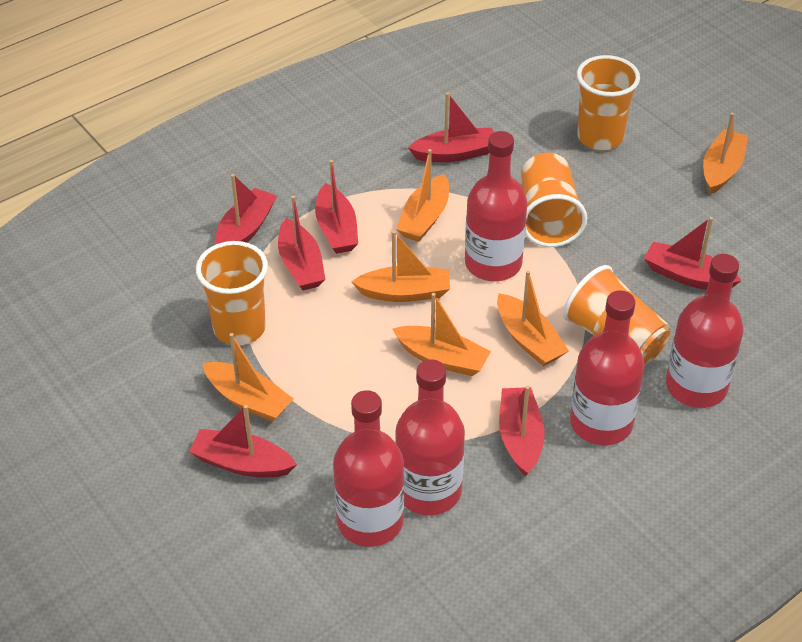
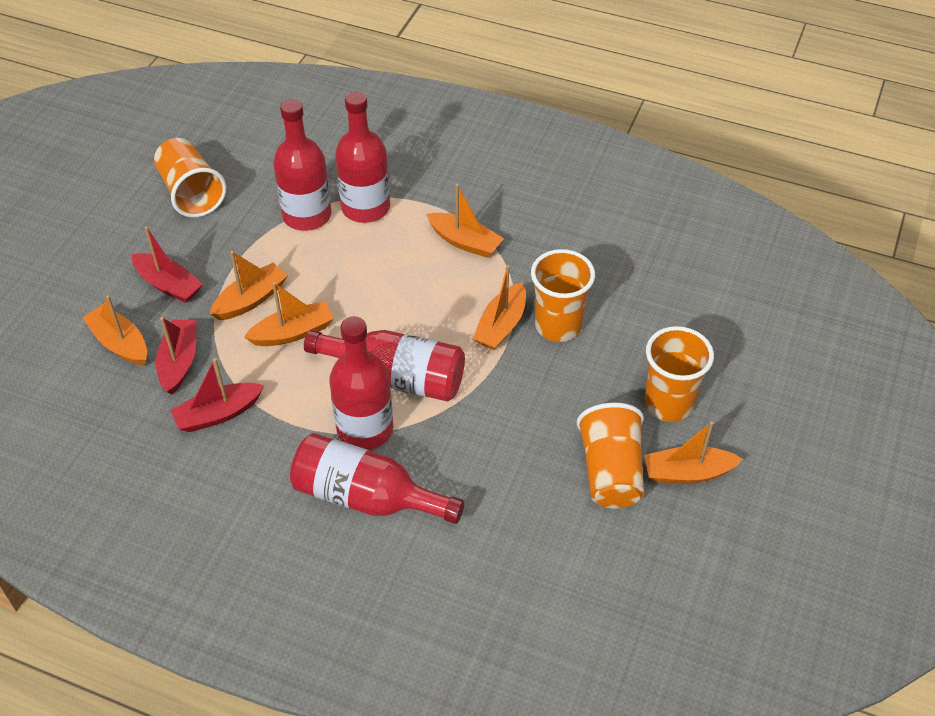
red boat: 7 -> 3

